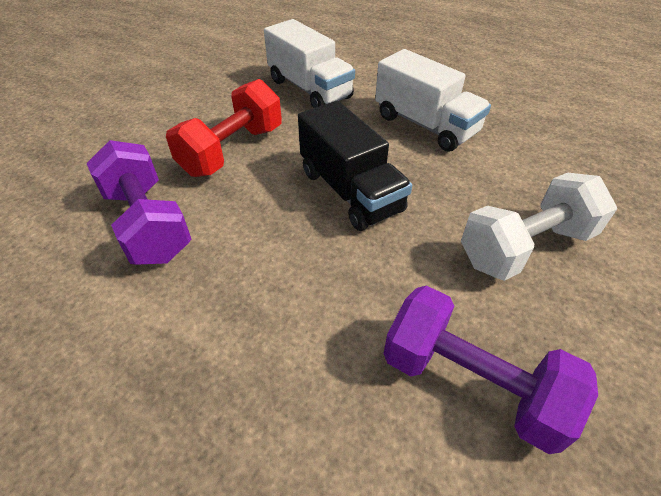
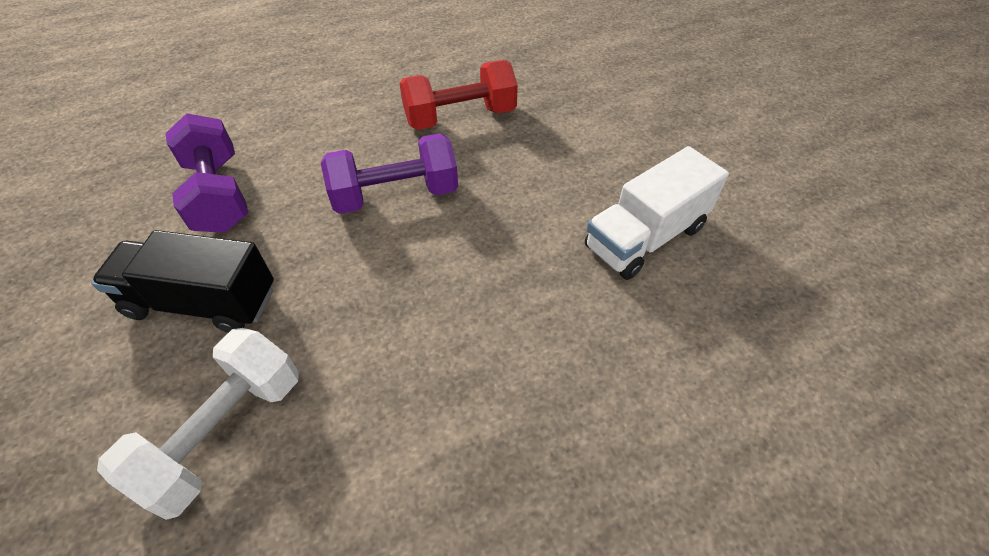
white truck: 2 -> 1

